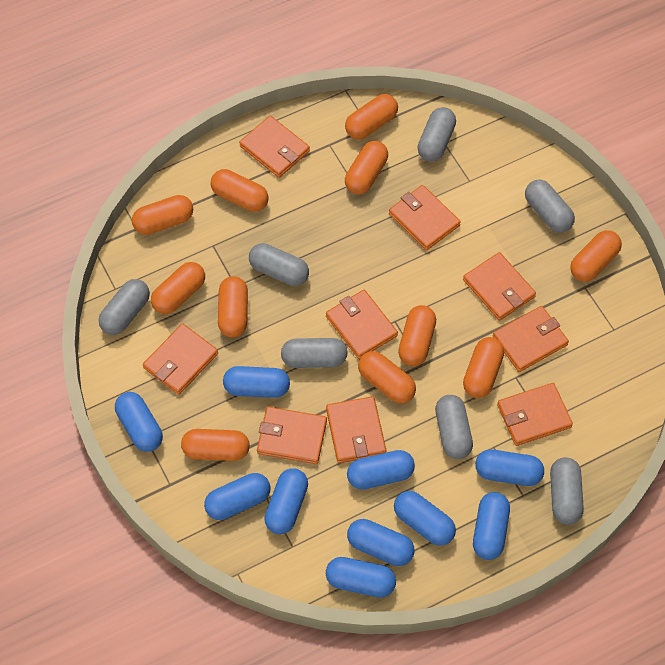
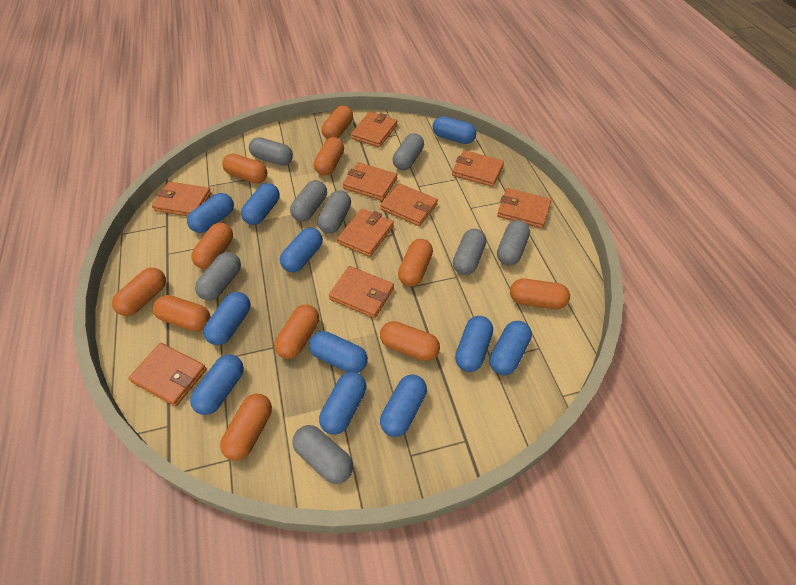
blue capsule: 10 -> 11
grey capsule: 7 -> 8

